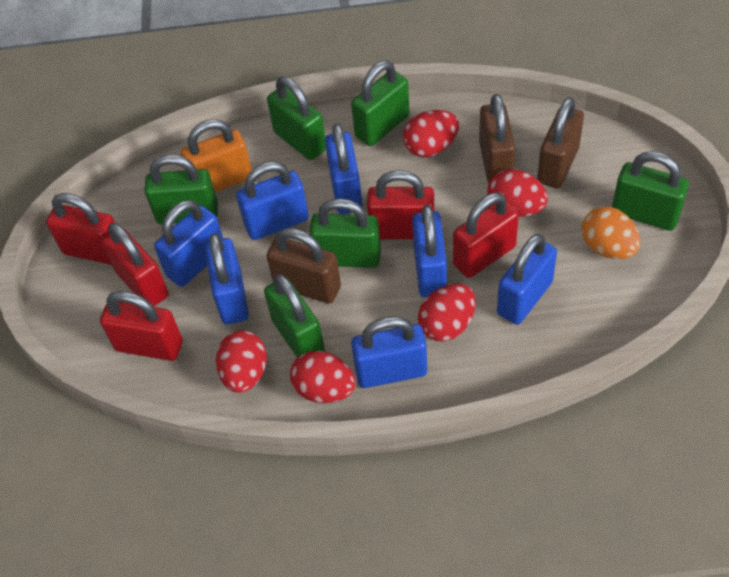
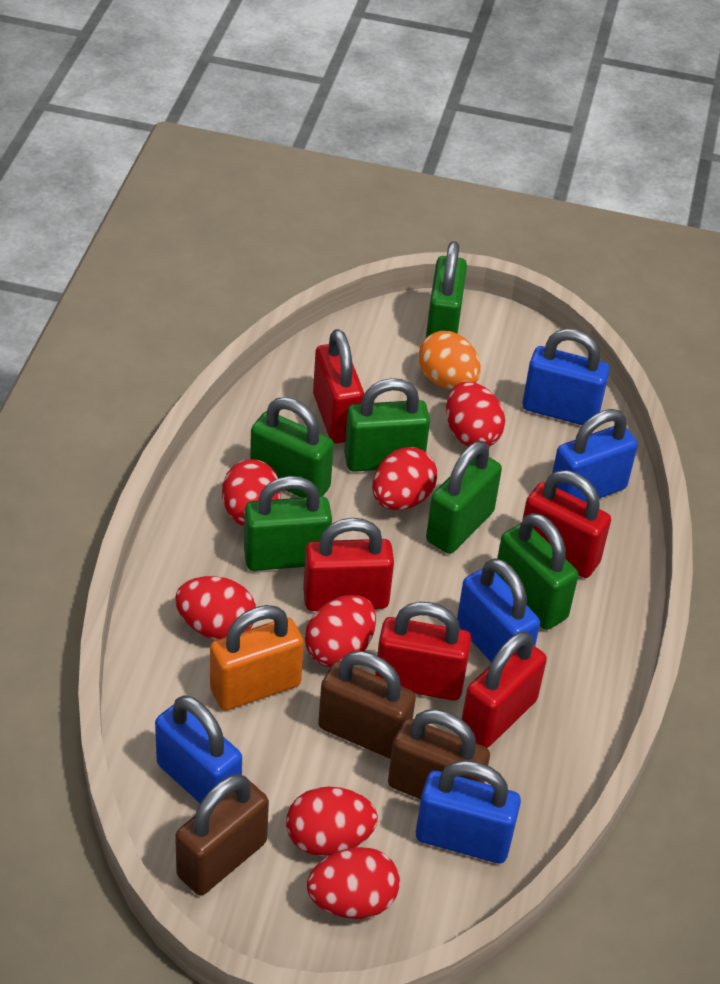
blue padlock: 7 -> 5
red egg: 5 -> 7

